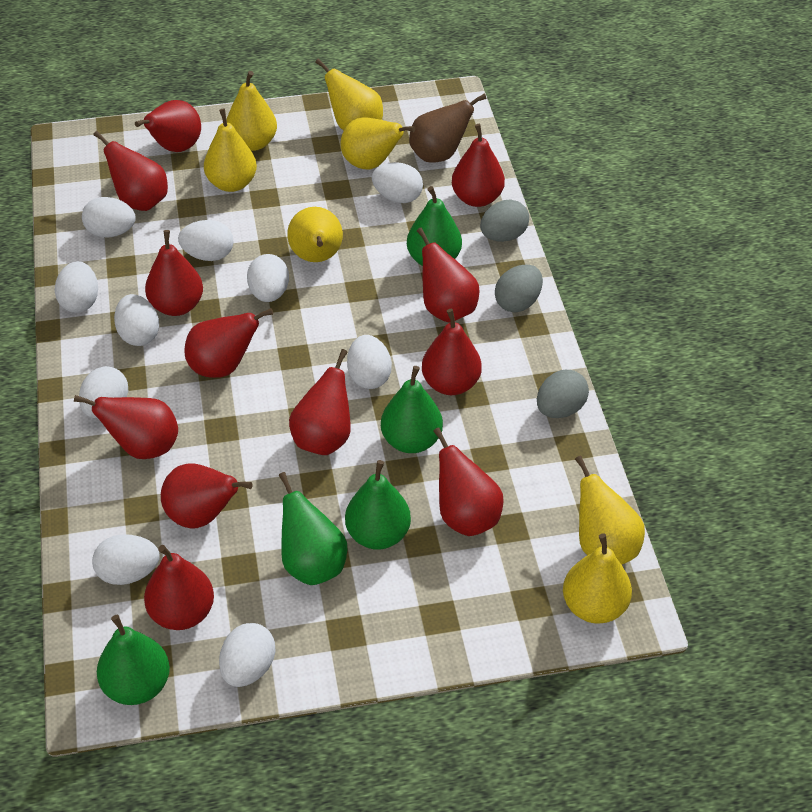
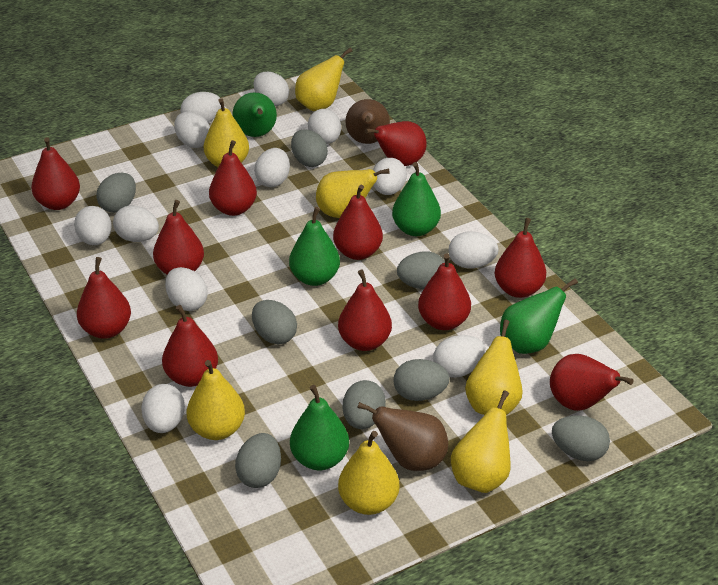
brown pear: 1 -> 2
grey egg: 3 -> 8
red pear: 12 -> 11
white egg: 10 -> 12

